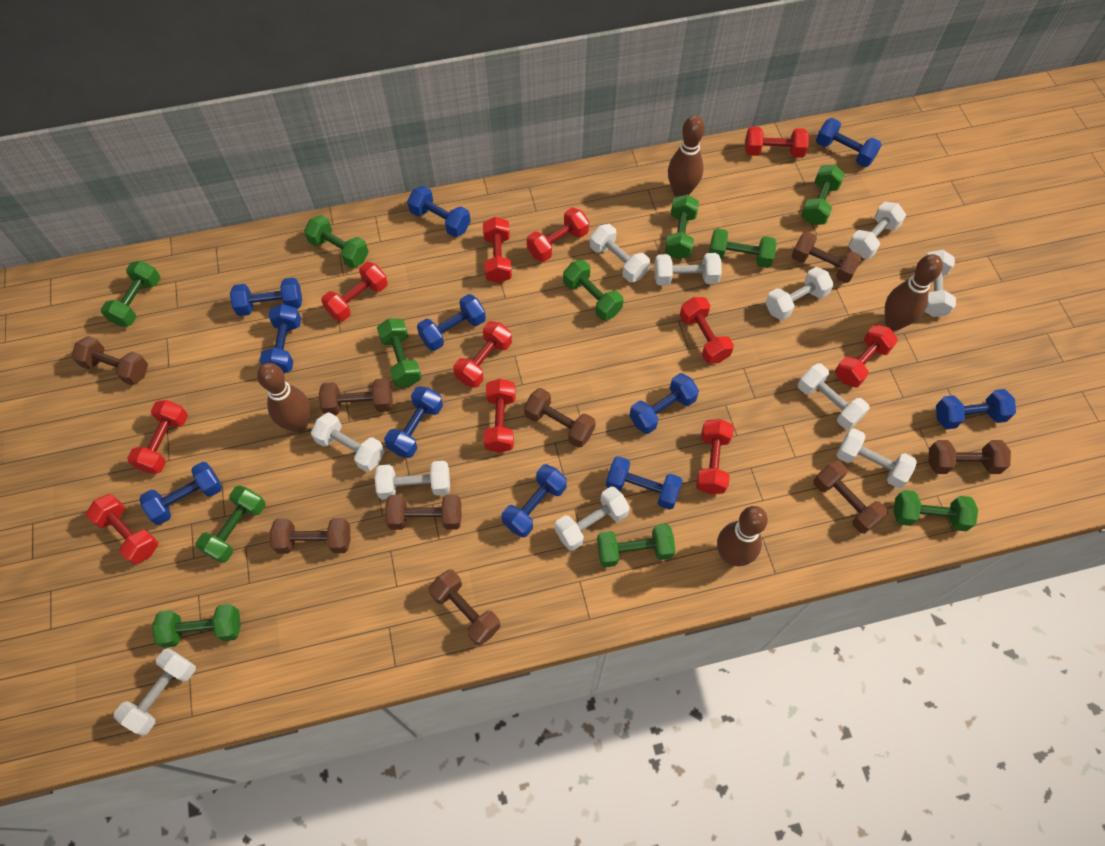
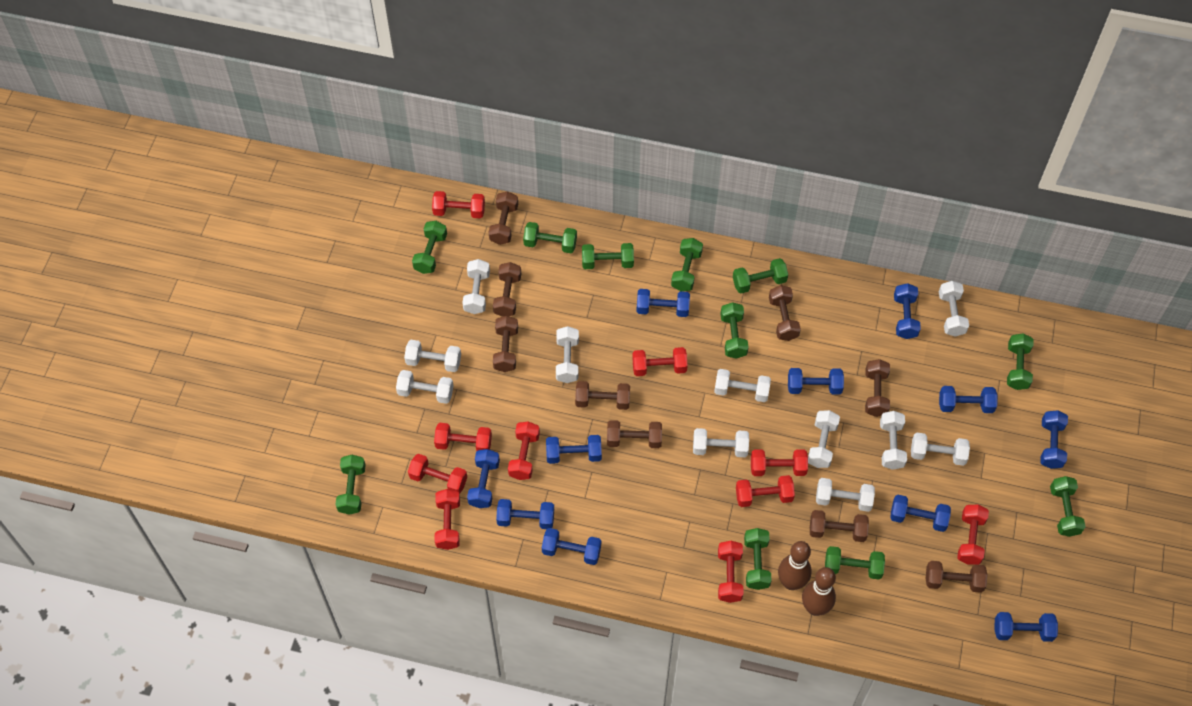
brown bowling pin: 4 -> 2
red dumbbell: 11 -> 10

